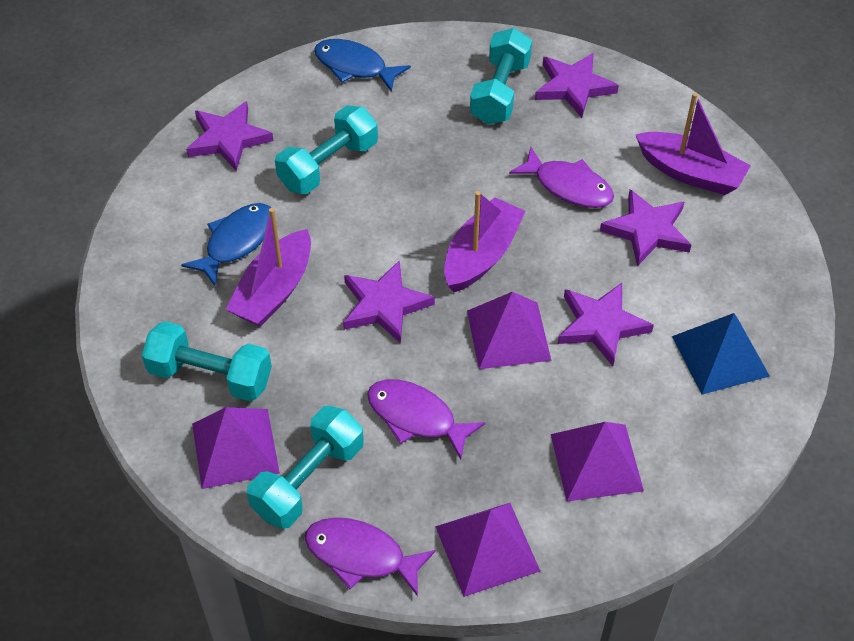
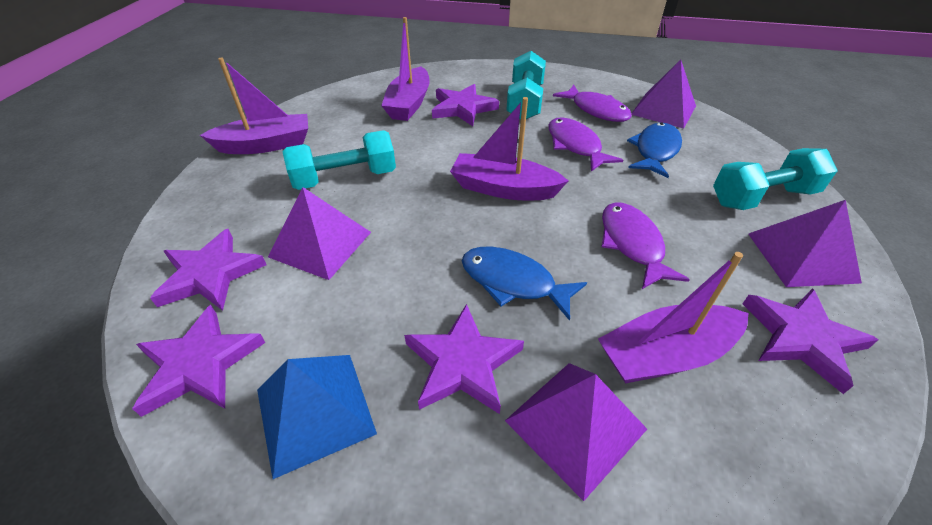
purple boat: 3 -> 4
turquoise dumbbell: 4 -> 3

